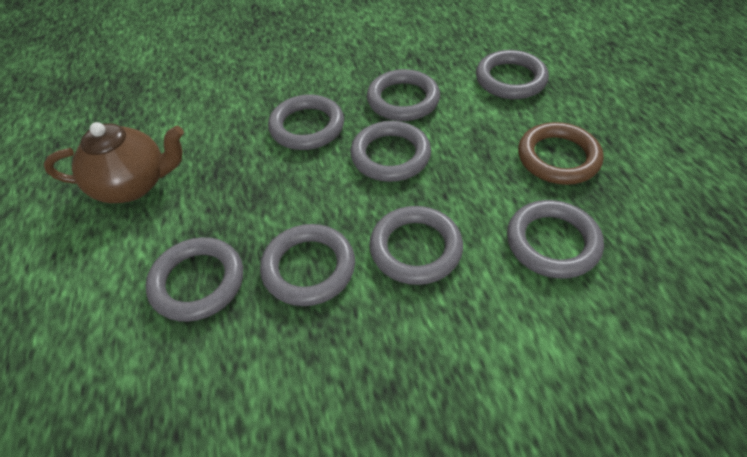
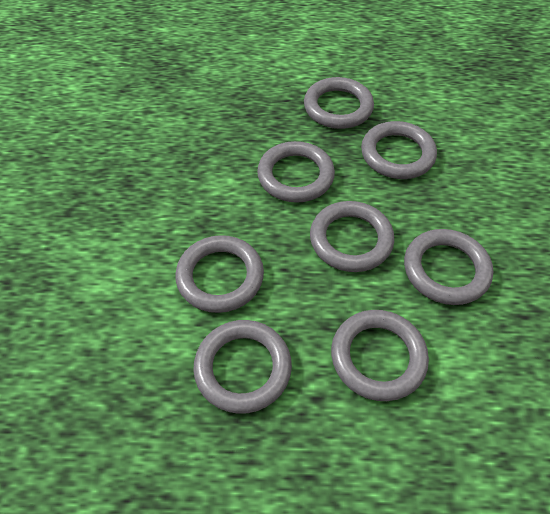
brown ring: 1 -> 0
brown teapot: 1 -> 0

